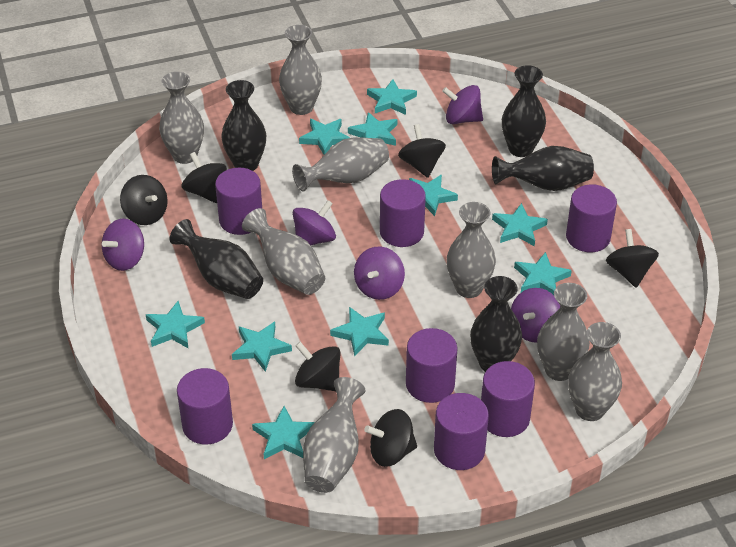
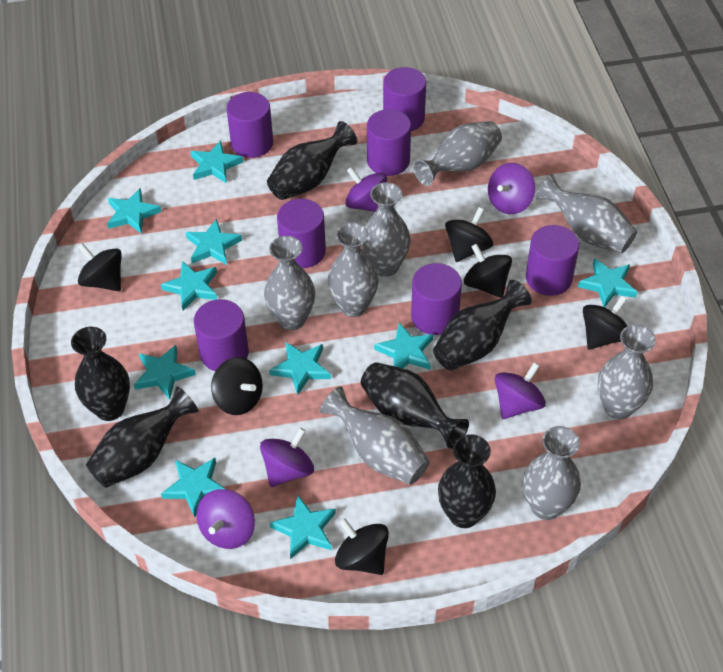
black vase: 5 -> 6

